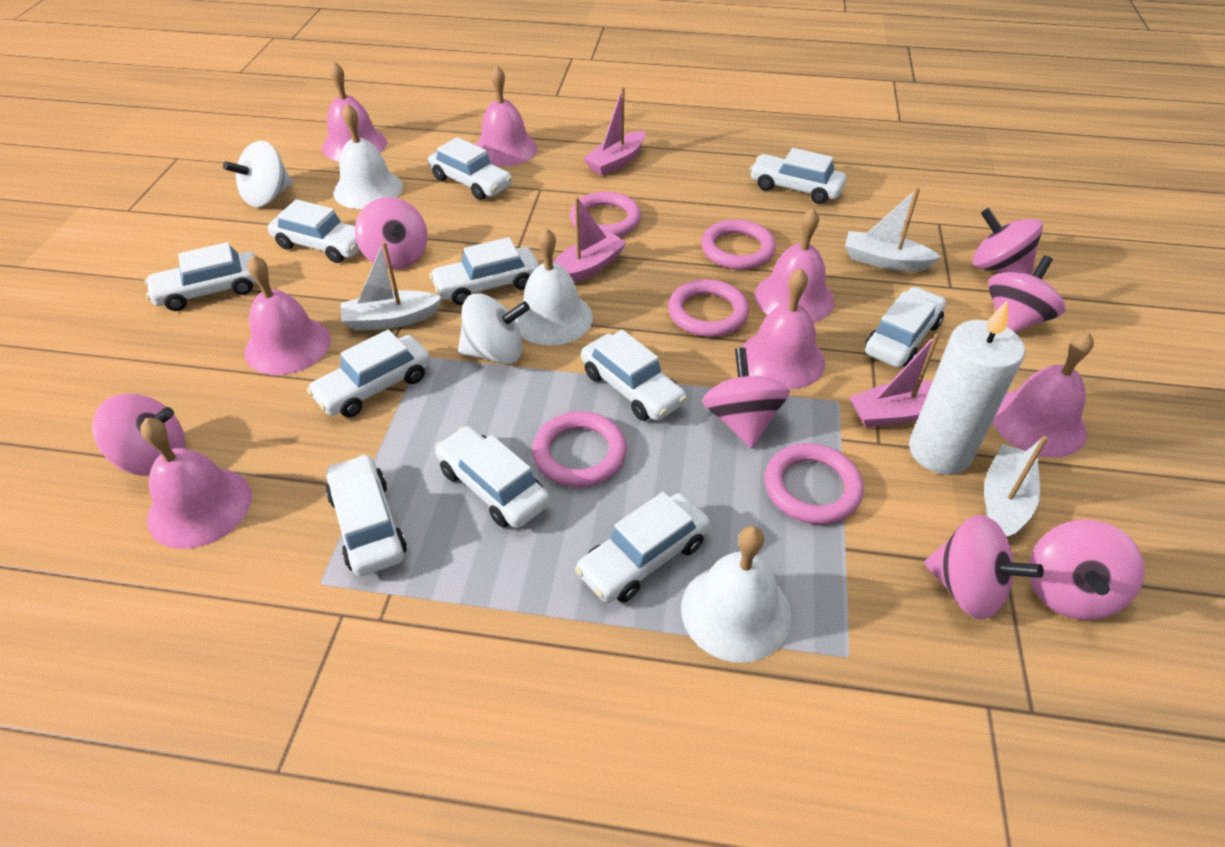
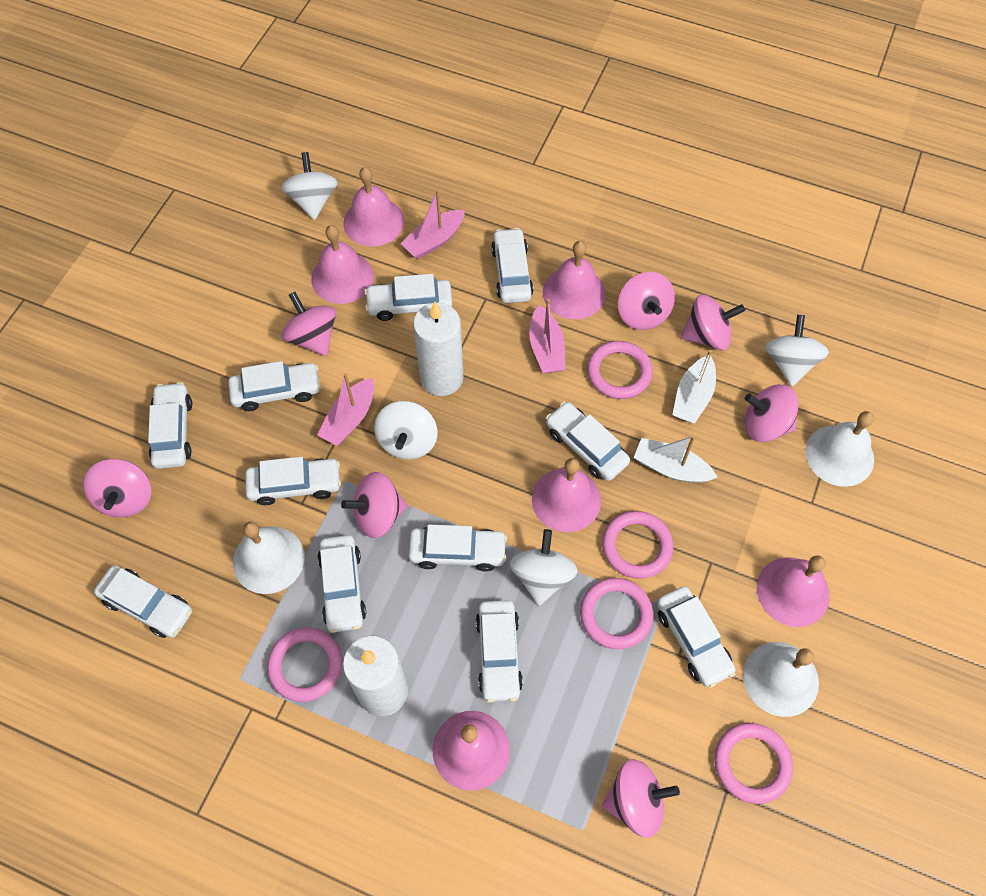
pink bell: 7 -> 6
white boat: 3 -> 2
white candle: 1 -> 2
white spinning top: 2 -> 4

